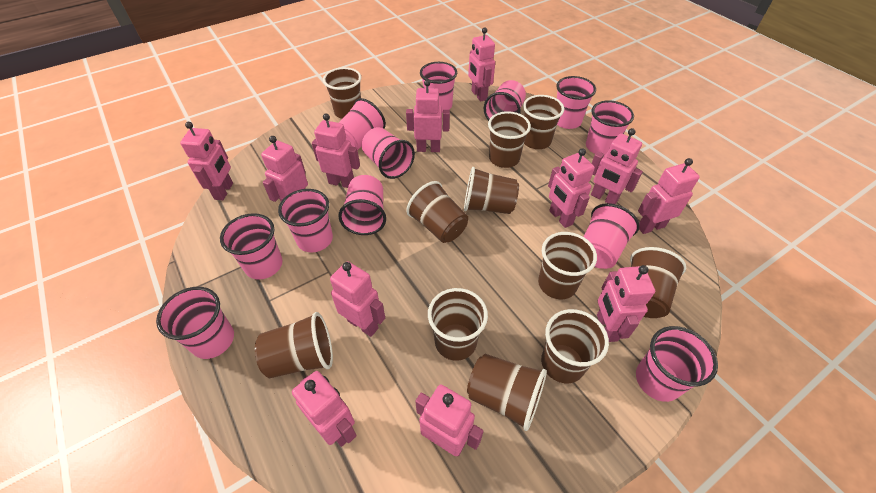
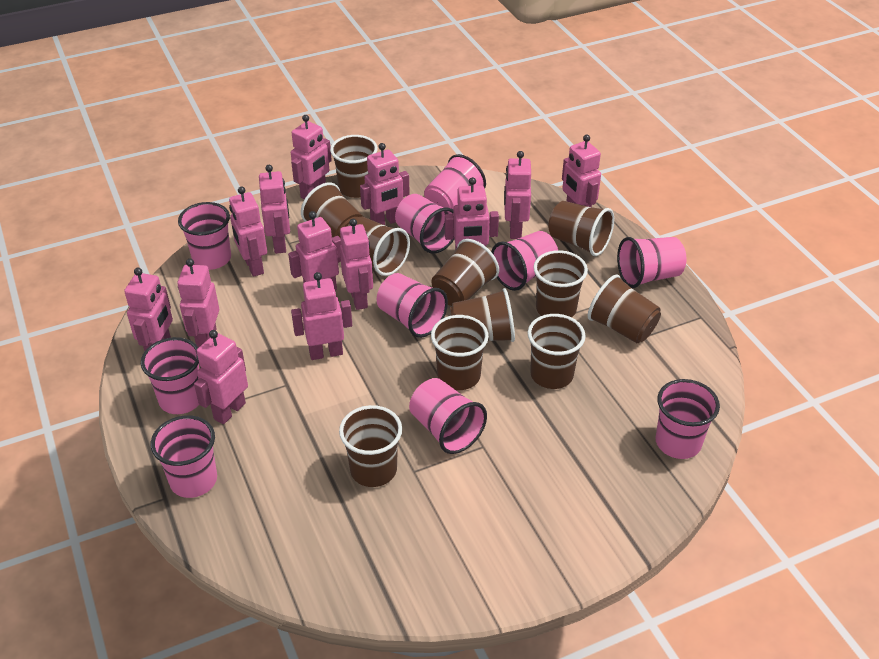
pink cup: 12 -> 10
pink robot: 12 -> 13

